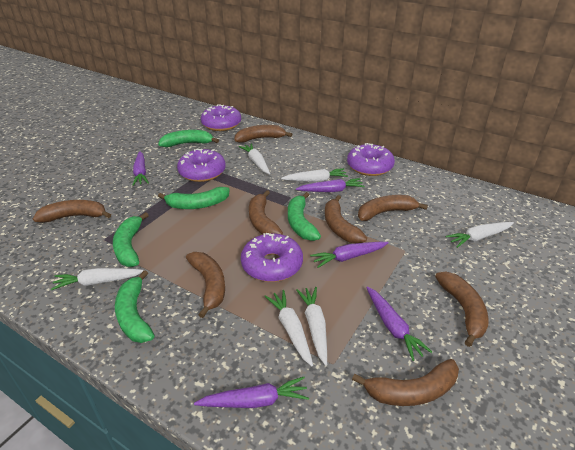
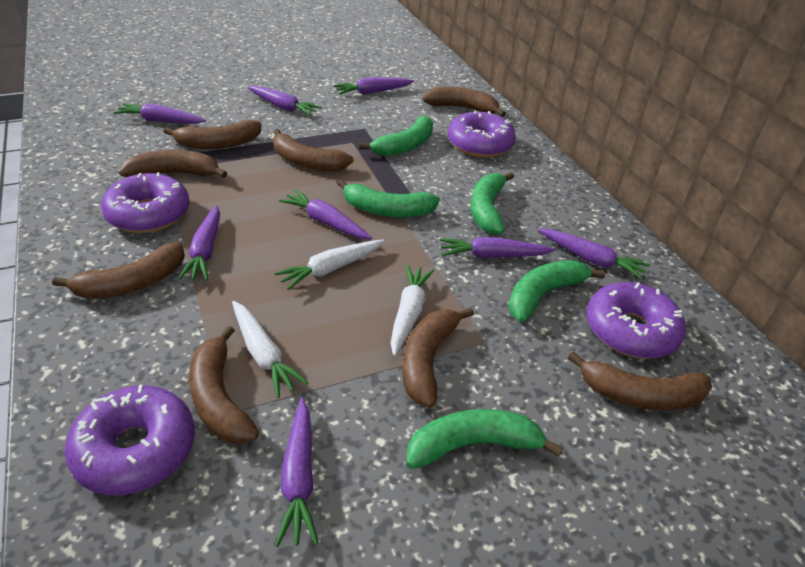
purple carrot: 5 -> 8
white carrot: 6 -> 3

